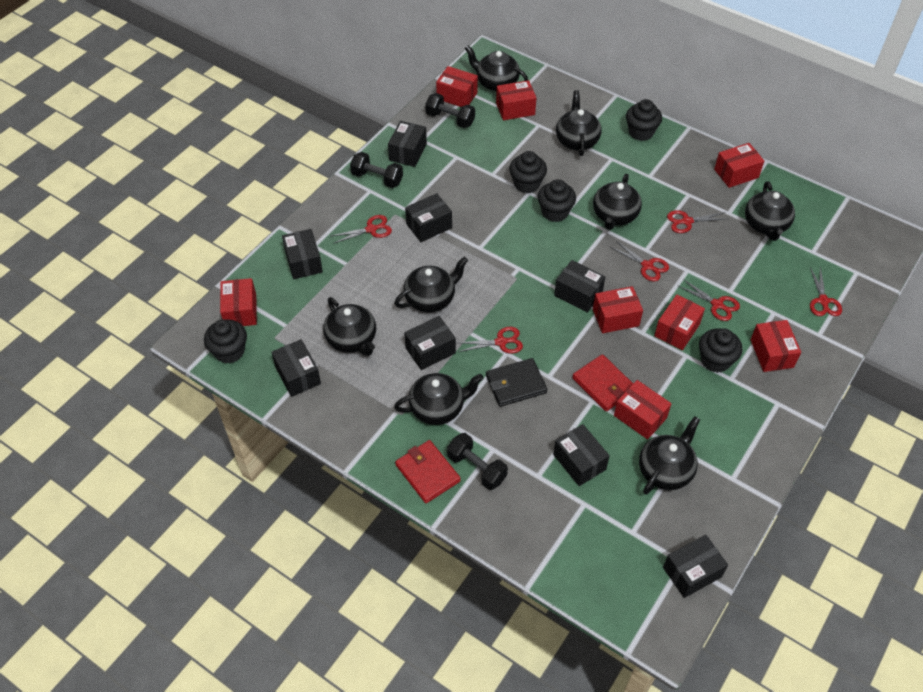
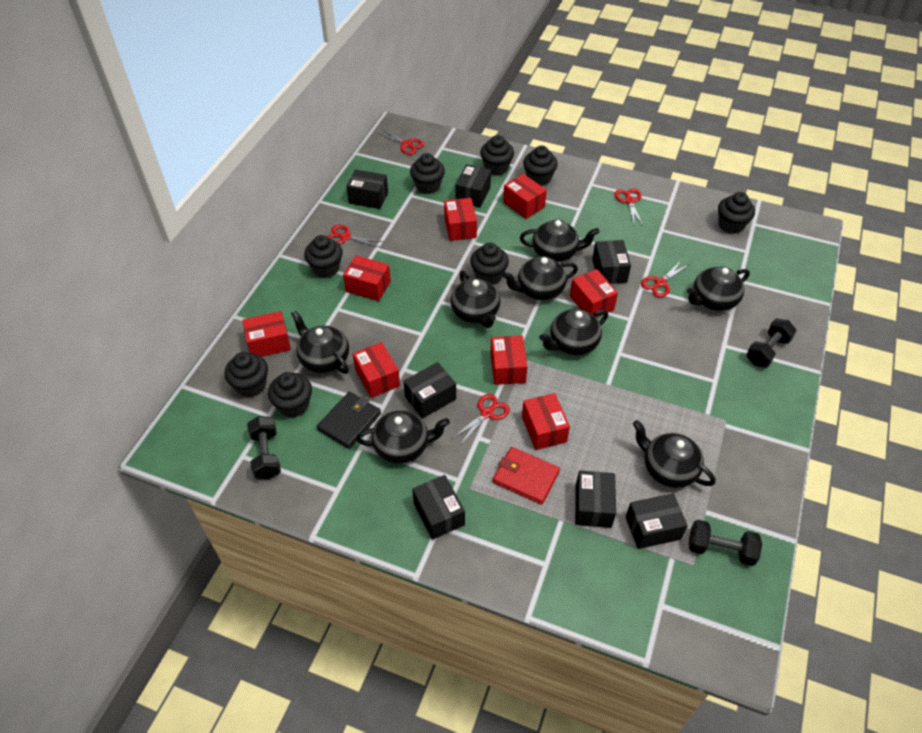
black box: 8 -> 7
black cupcake: 5 -> 8
red scissors: 6 -> 5
red wallet: 2 -> 1

